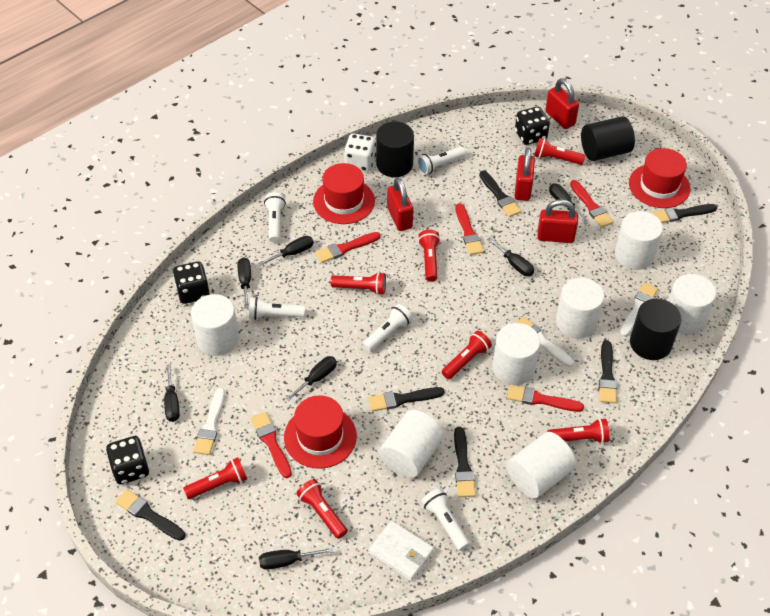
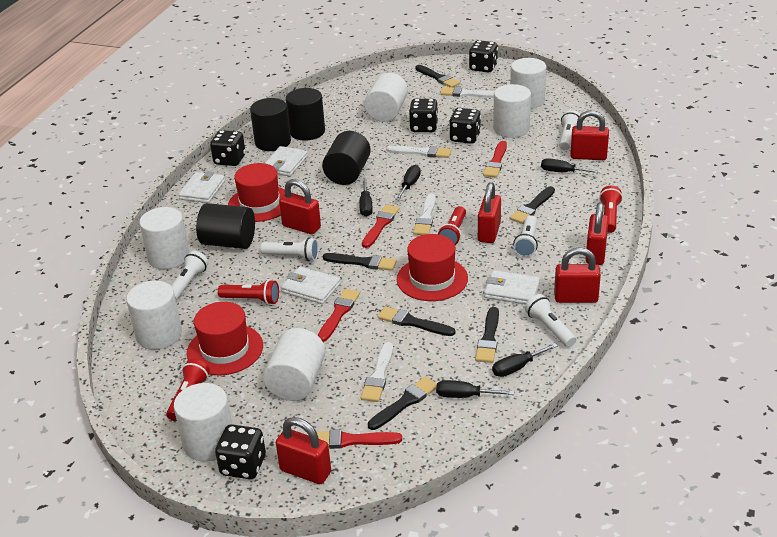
black cylinder: 3 -> 4
black dice: 3 -> 5
black screwdriver: 7 -> 5
red brush: 5 -> 4
red flashlight: 7 -> 4
red padlock: 4 -> 6
white brush: 3 -> 4
white dice: 1 -> 0
white wallet: 1 -> 4

